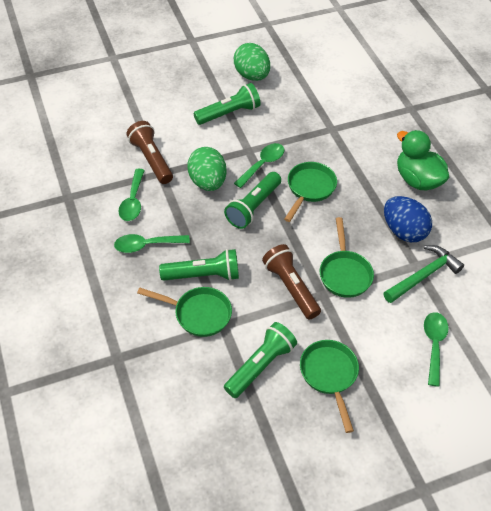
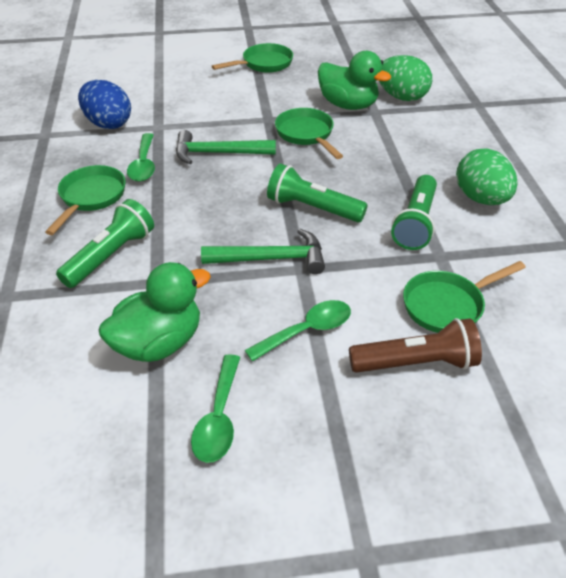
brown flashlight: 2 -> 1
green duck: 1 -> 2
green flashlight: 4 -> 3
green hammer: 1 -> 2
green spoon: 4 -> 3

